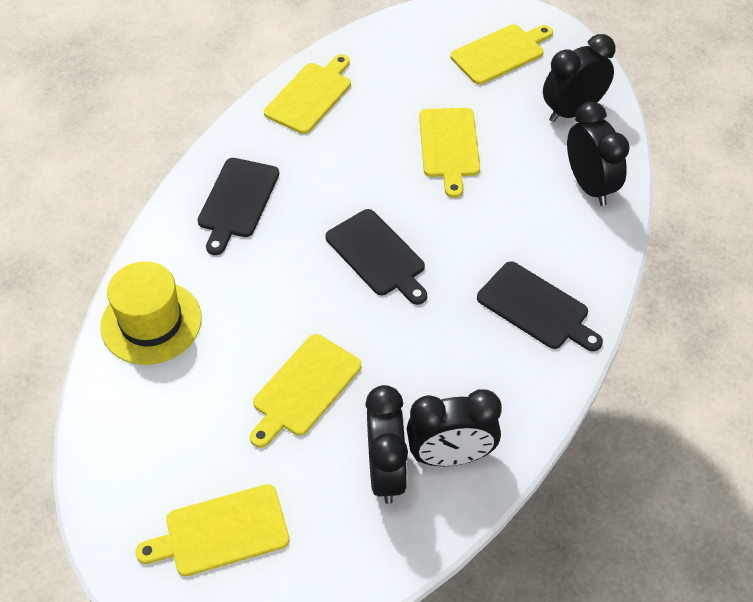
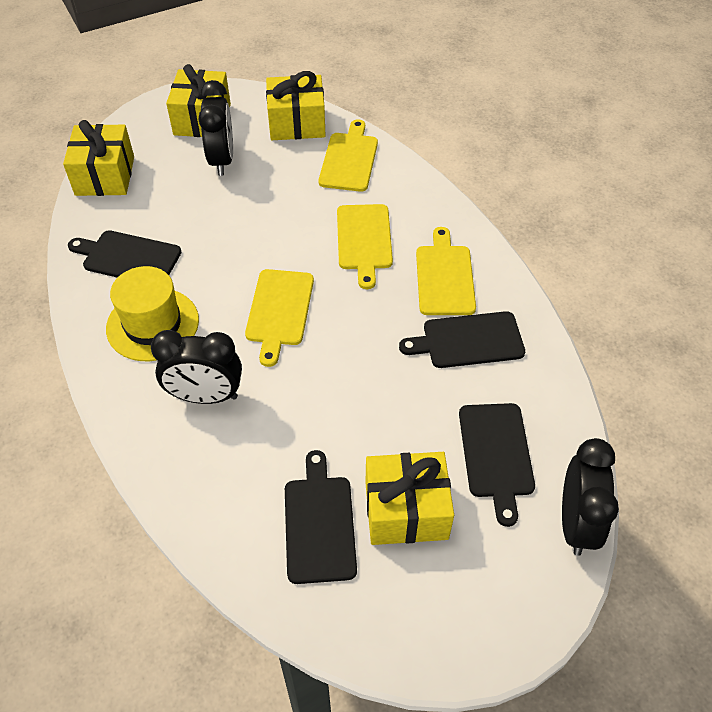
black clock: 4 -> 3
black cutting board: 3 -> 4
yellow cutting board: 5 -> 4
yellow gift: 0 -> 4

